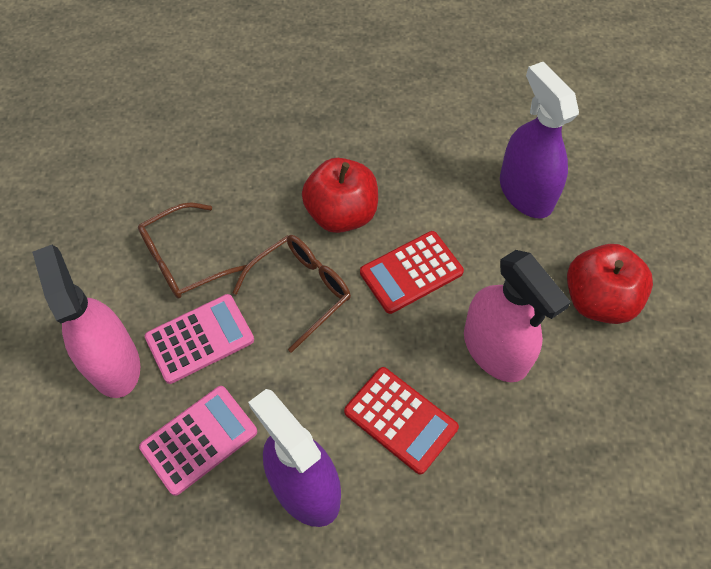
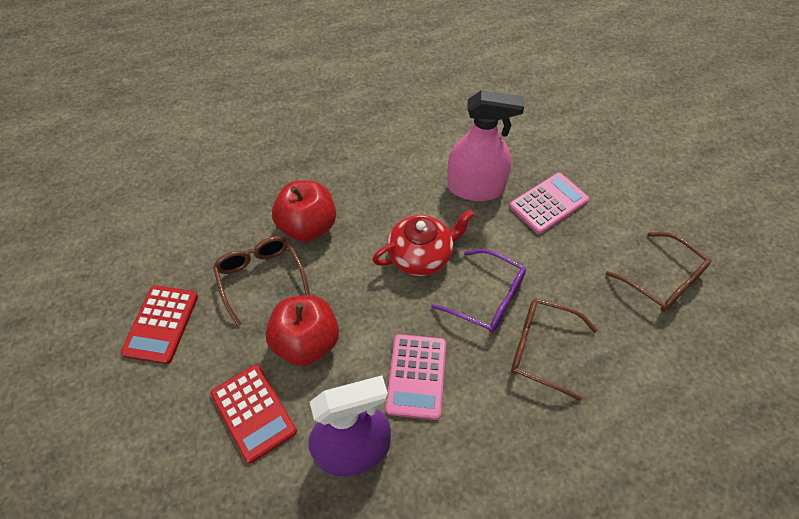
brown glasses: 2 -> 3
pink spray bottle: 2 -> 1
purple glasses: 0 -> 1
purple spray bottle: 2 -> 1
red teapot: 0 -> 1

